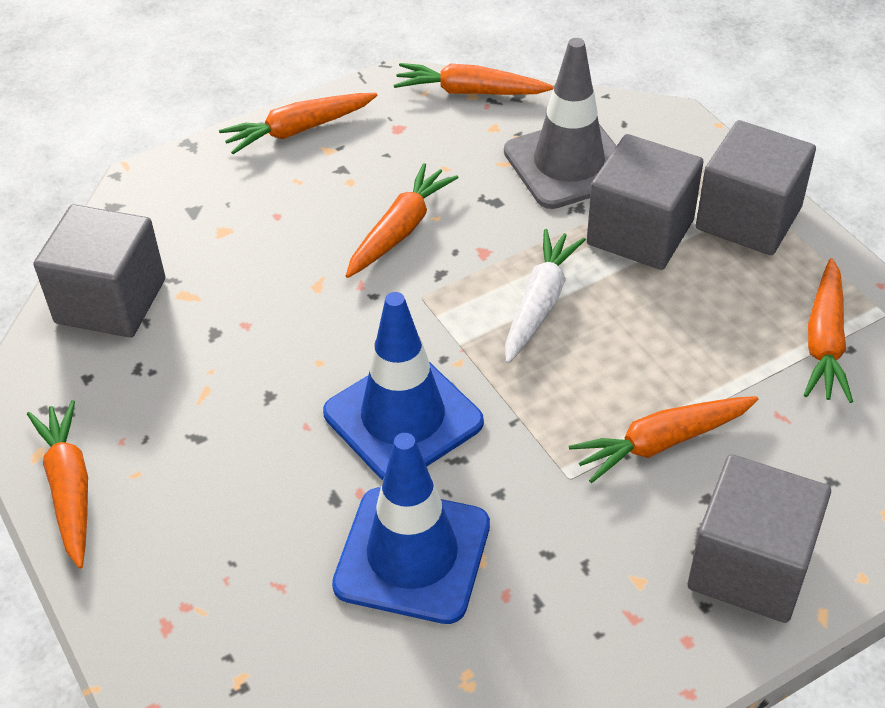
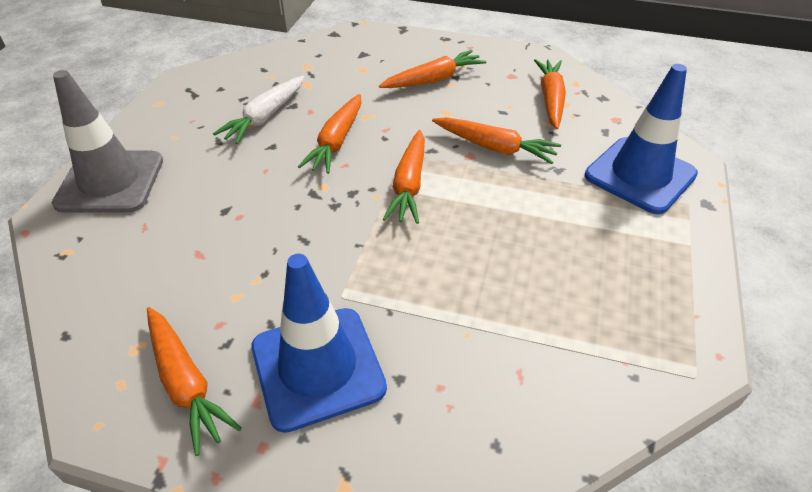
grey cube: 4 -> 0

